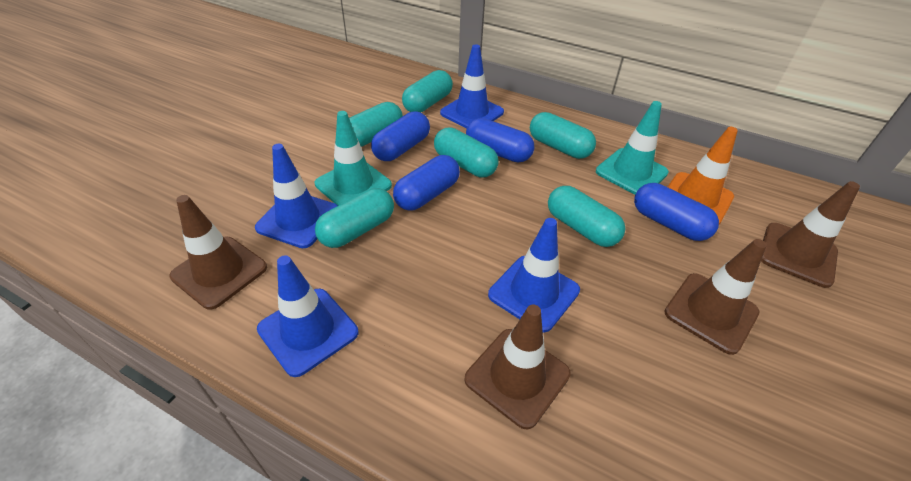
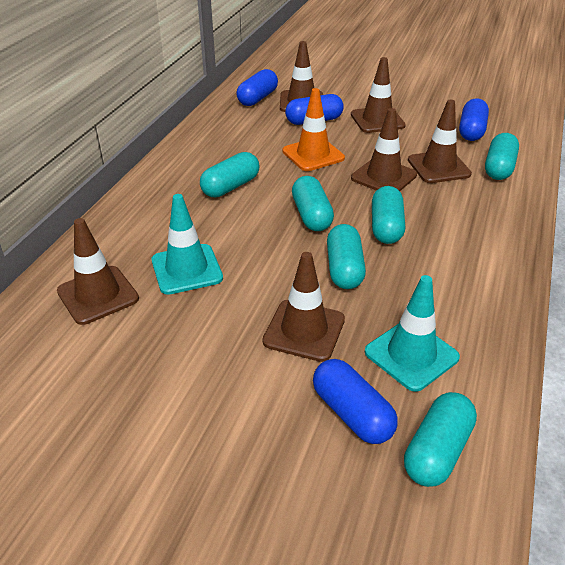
blue traffic cone: 4 -> 0
brown traffic cone: 4 -> 6

